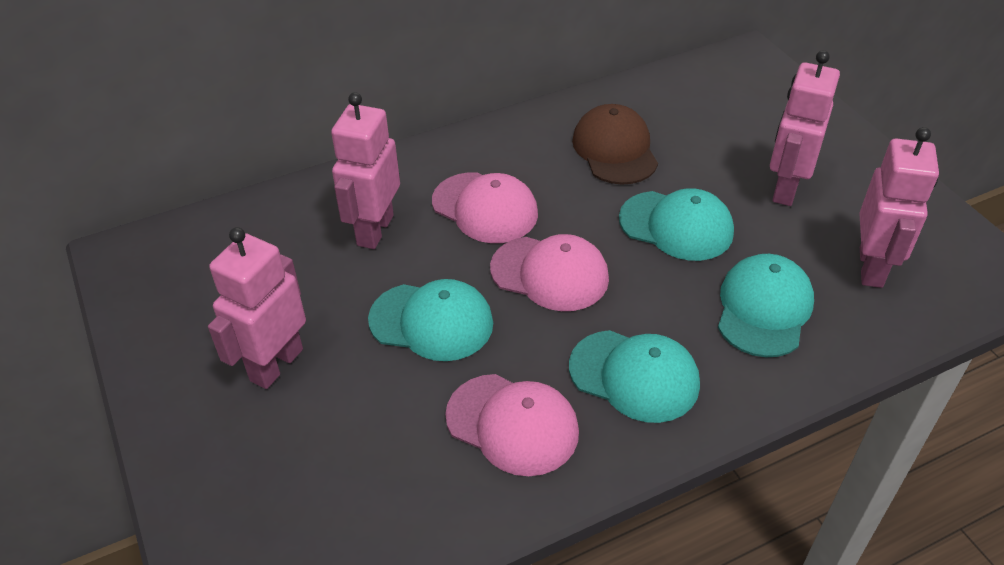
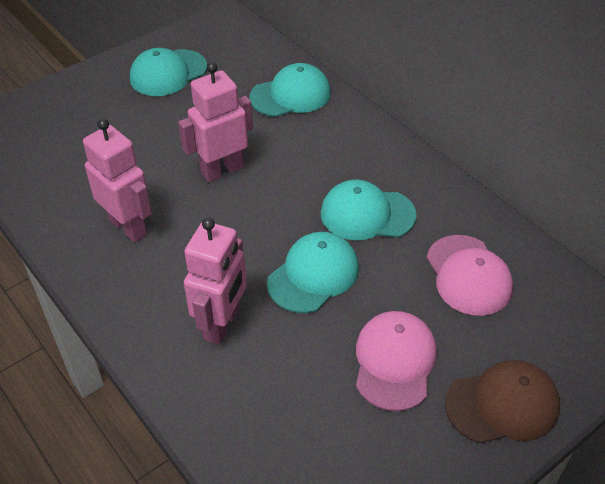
pink cap: 3 -> 2
pink robot: 4 -> 3

